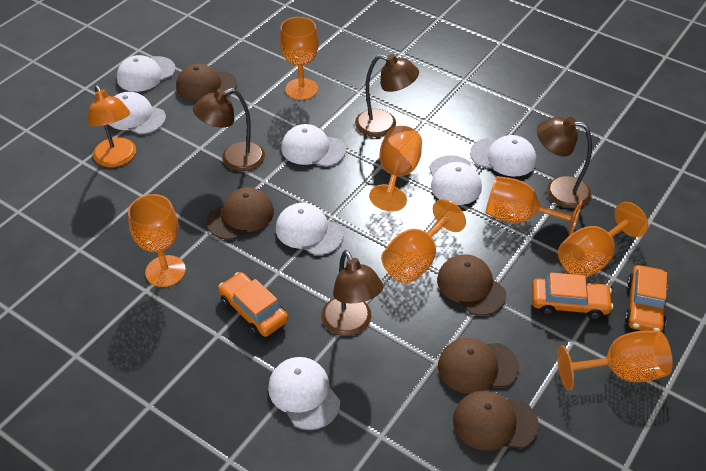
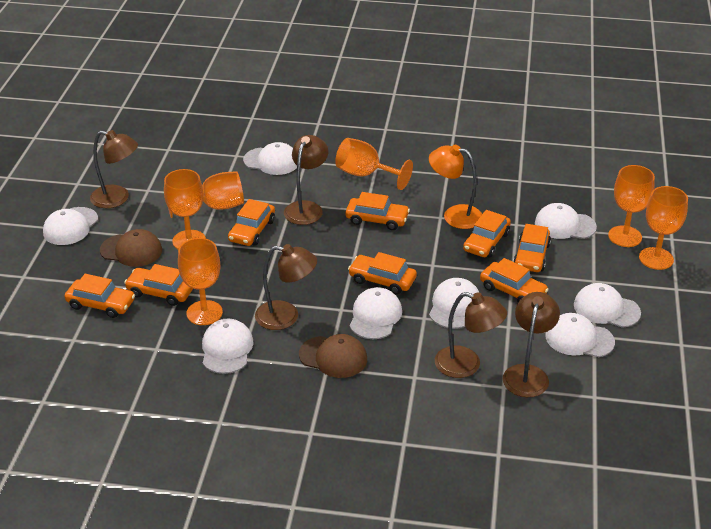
brown cap: 5 -> 2
brown lamp: 4 -> 5
orange car: 3 -> 8
orange goblet: 7 -> 6
white cap: 7 -> 8

